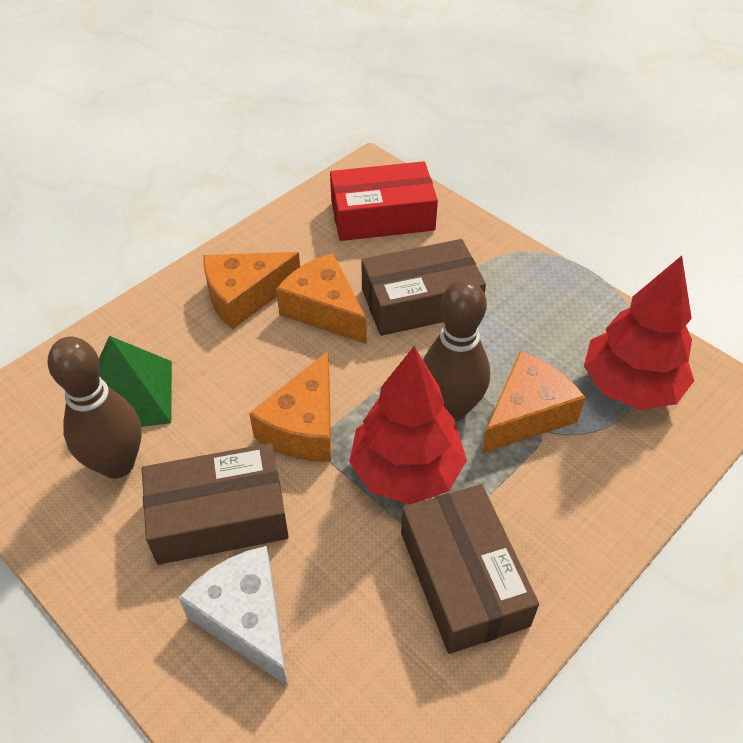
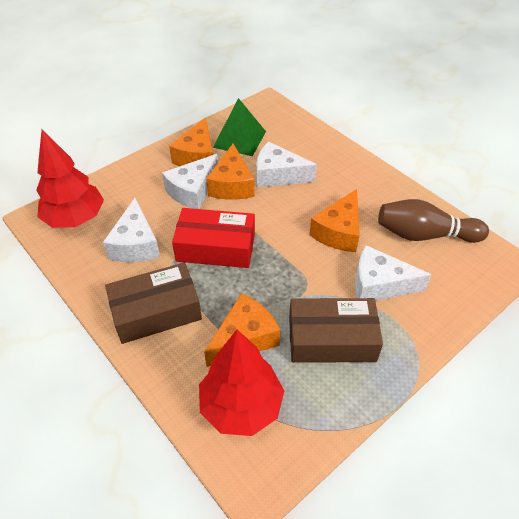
brown bowling pin: 2 -> 1
brown box: 3 -> 2
white cheese: 1 -> 4

